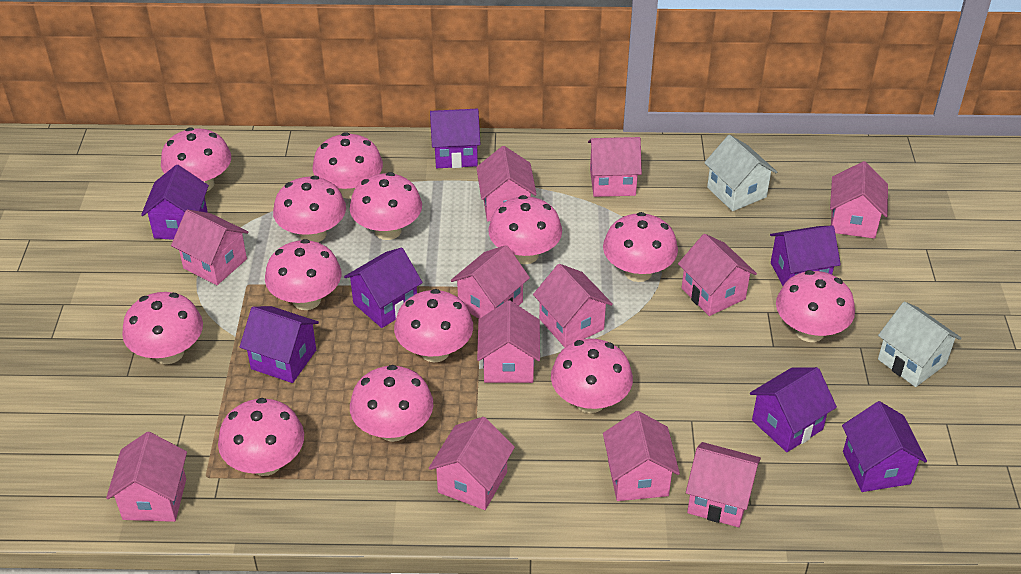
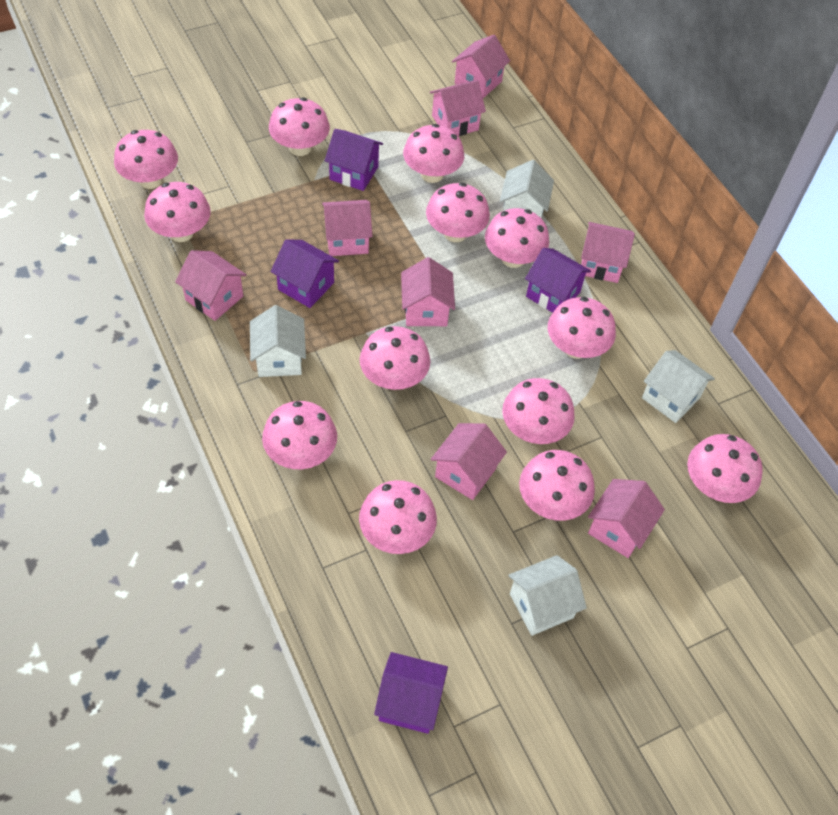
pink house: 12 -> 8
purple house: 7 -> 4
white house: 2 -> 4

